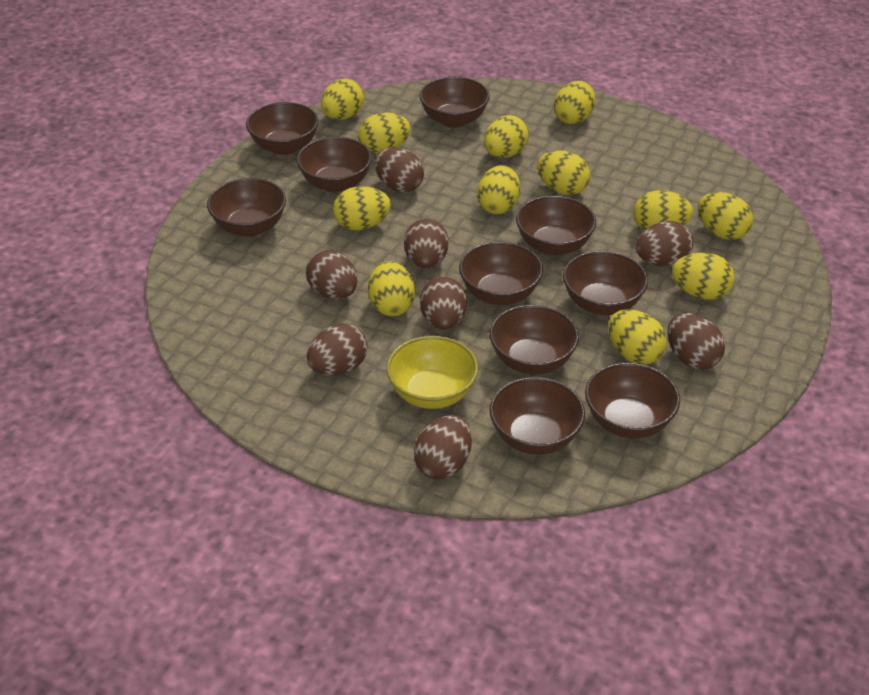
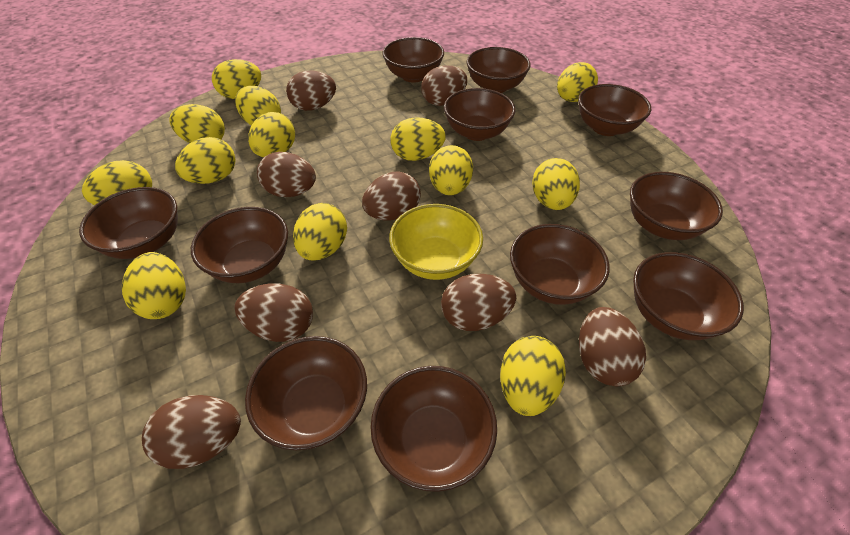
brown bowl: 10 -> 11
yellow egg: 12 -> 13

